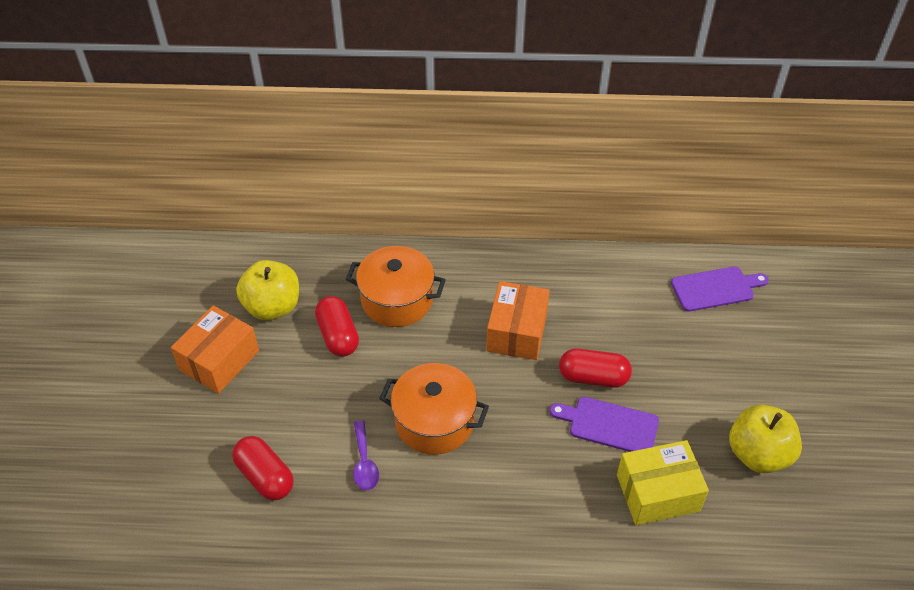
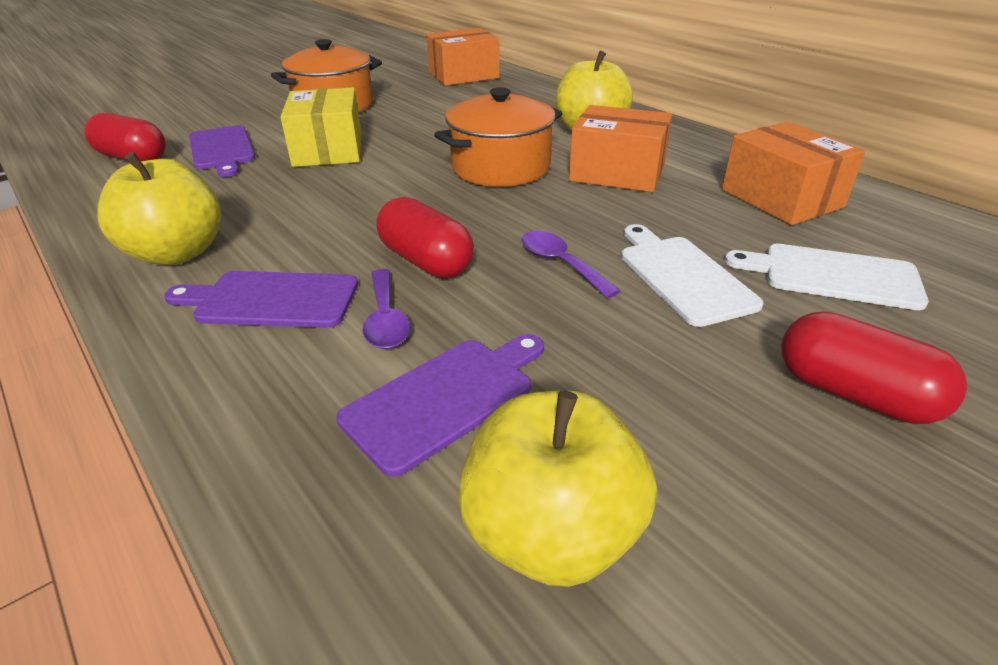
orange box: 2 -> 3
purple cutting board: 2 -> 3
purple spoon: 1 -> 2
white cutting board: 0 -> 2
yellow apple: 2 -> 3

